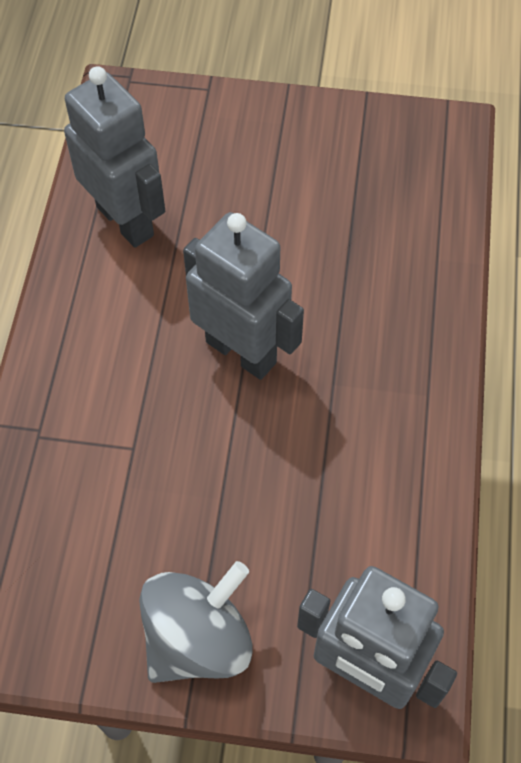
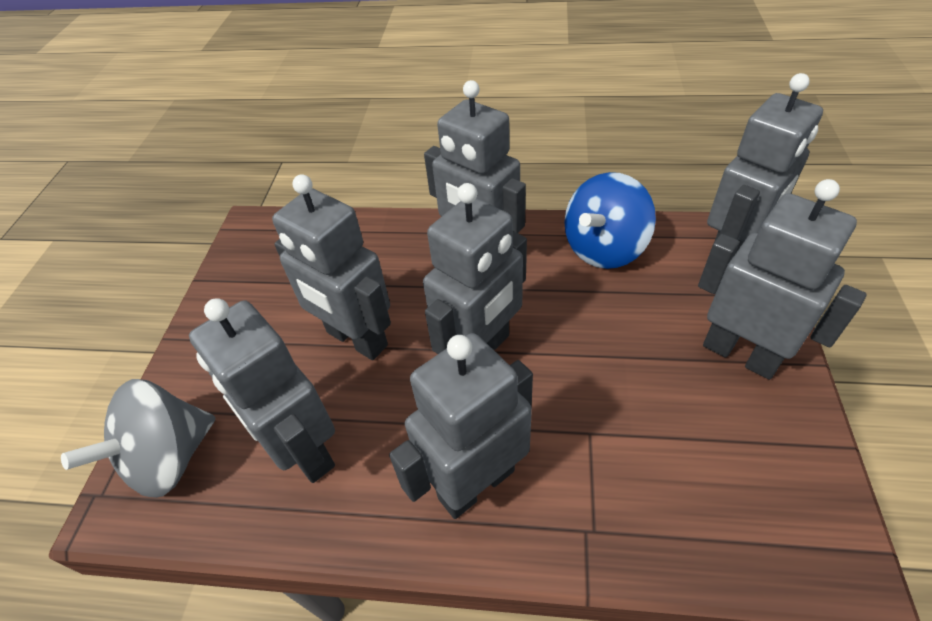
blue spinning top: 0 -> 1
grey robot: 3 -> 7

